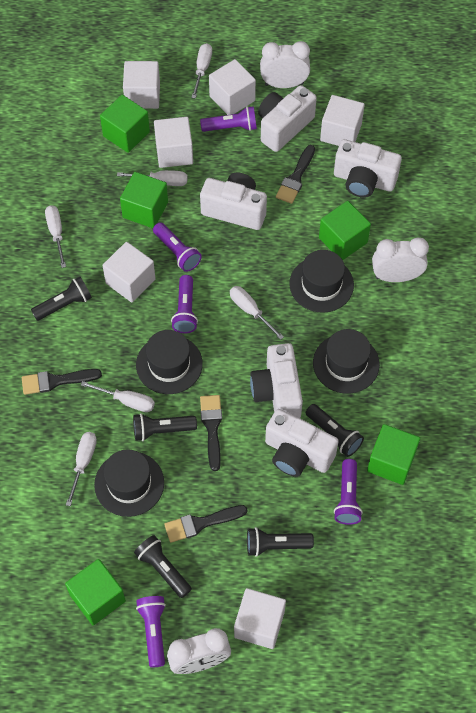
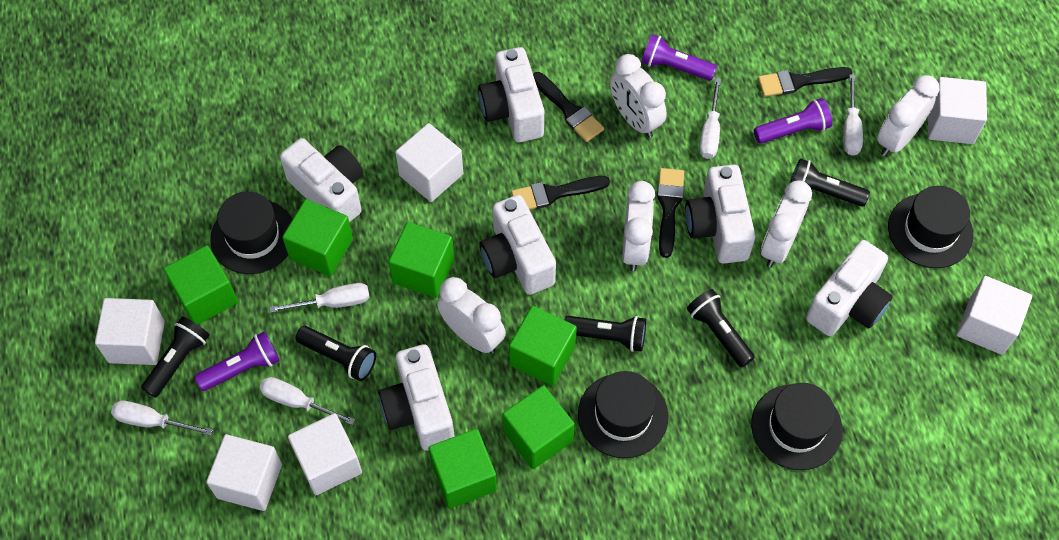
green cube: 5 -> 6
purple flashlight: 5 -> 3
white camera: 5 -> 6
white clock: 3 -> 5
white screwdriver: 6 -> 5

